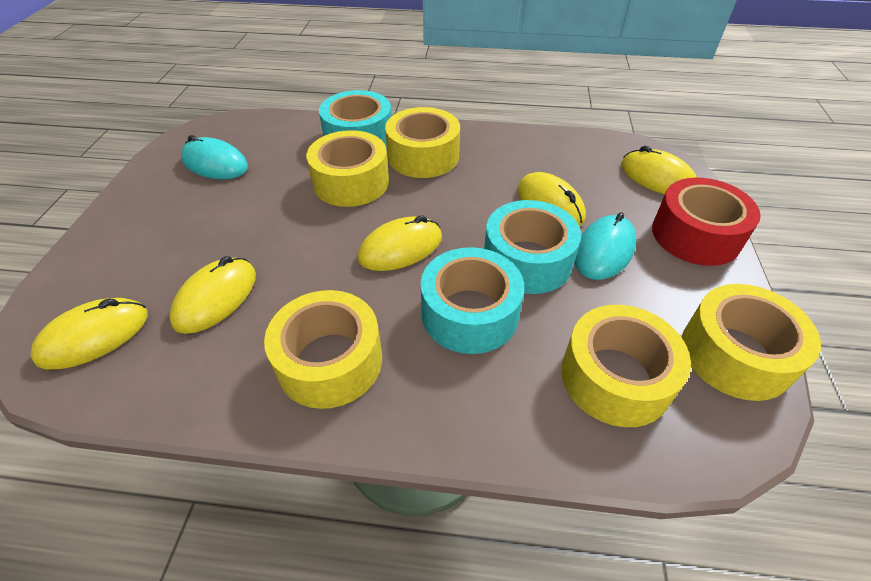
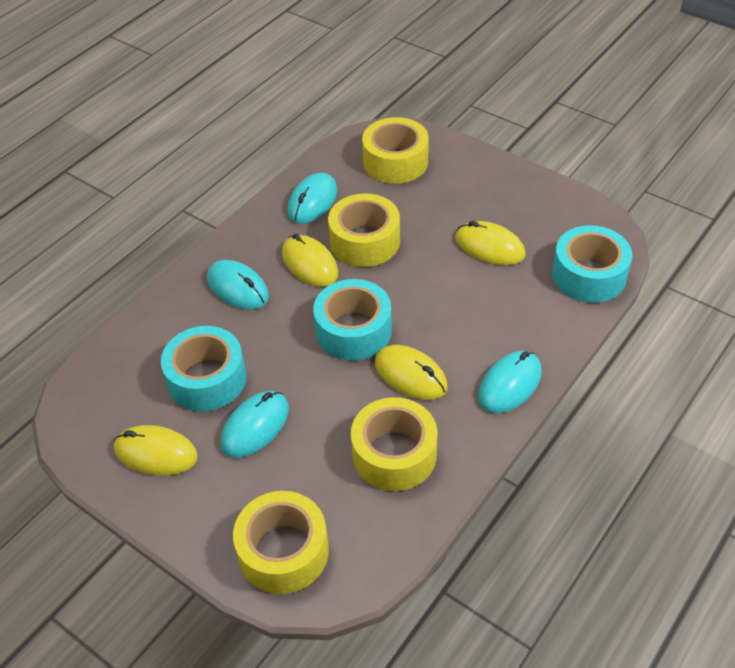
red tape: 1 -> 0
turquoise mouse: 2 -> 4
yellow mouse: 5 -> 4
yellow tape: 5 -> 4

